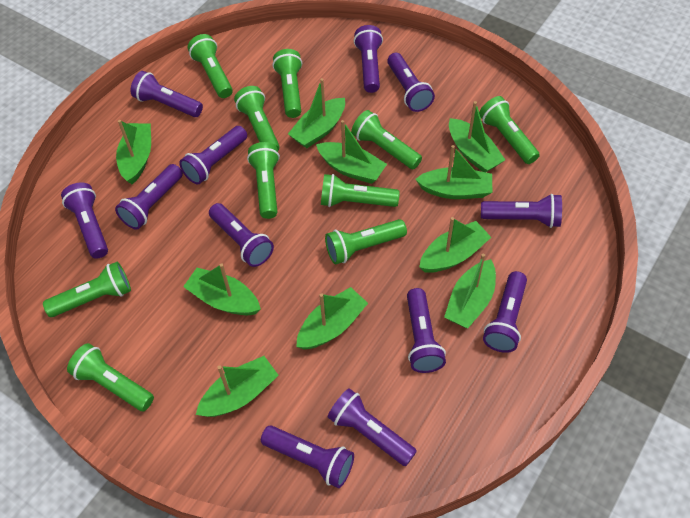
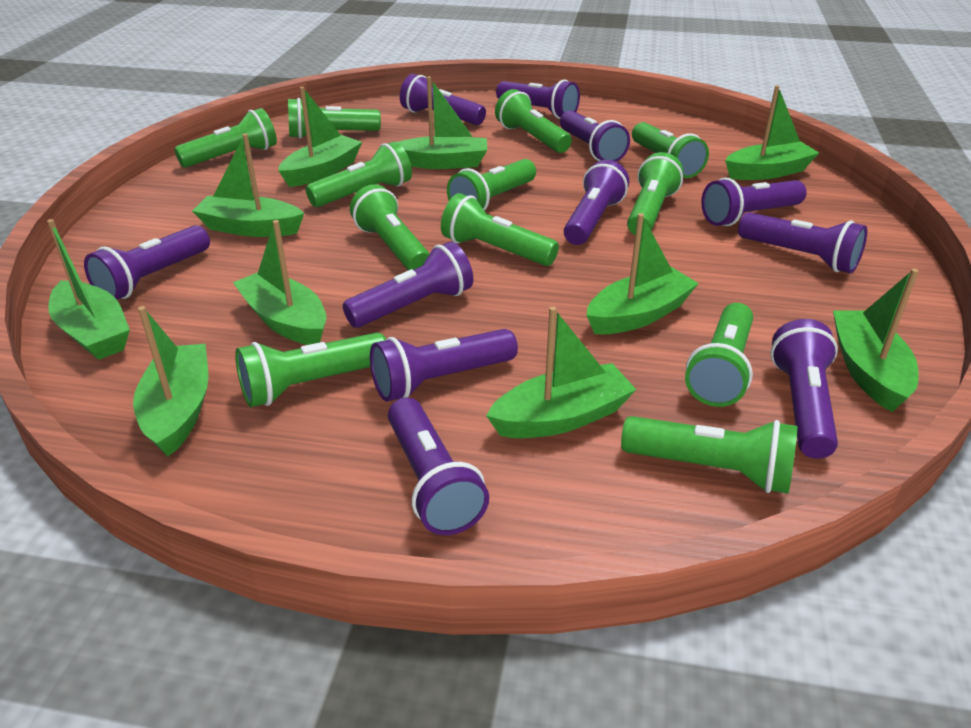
green flashlight: 10 -> 12
purple flashlight: 12 -> 11

